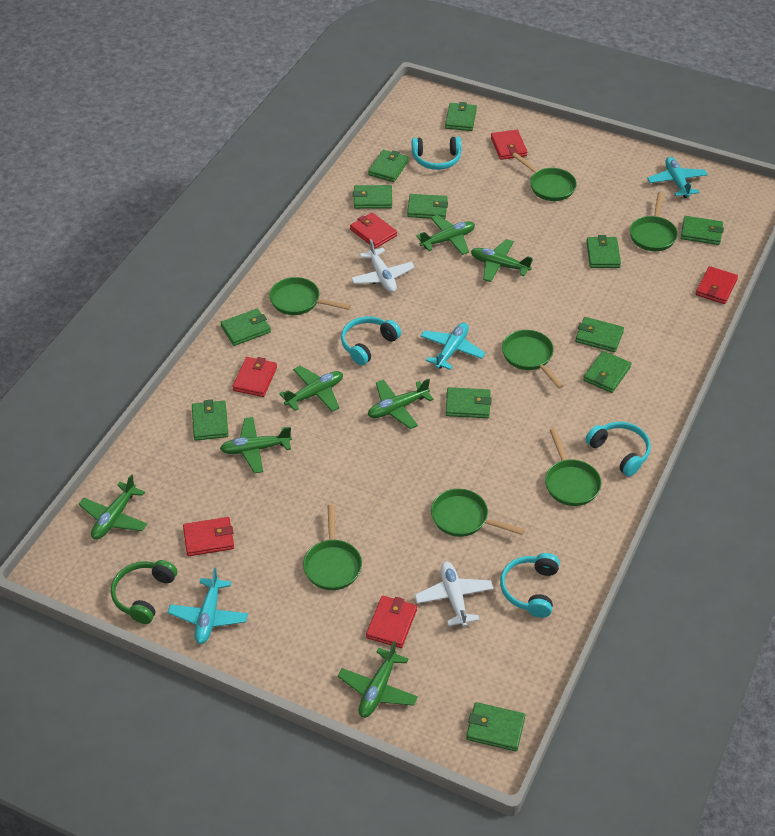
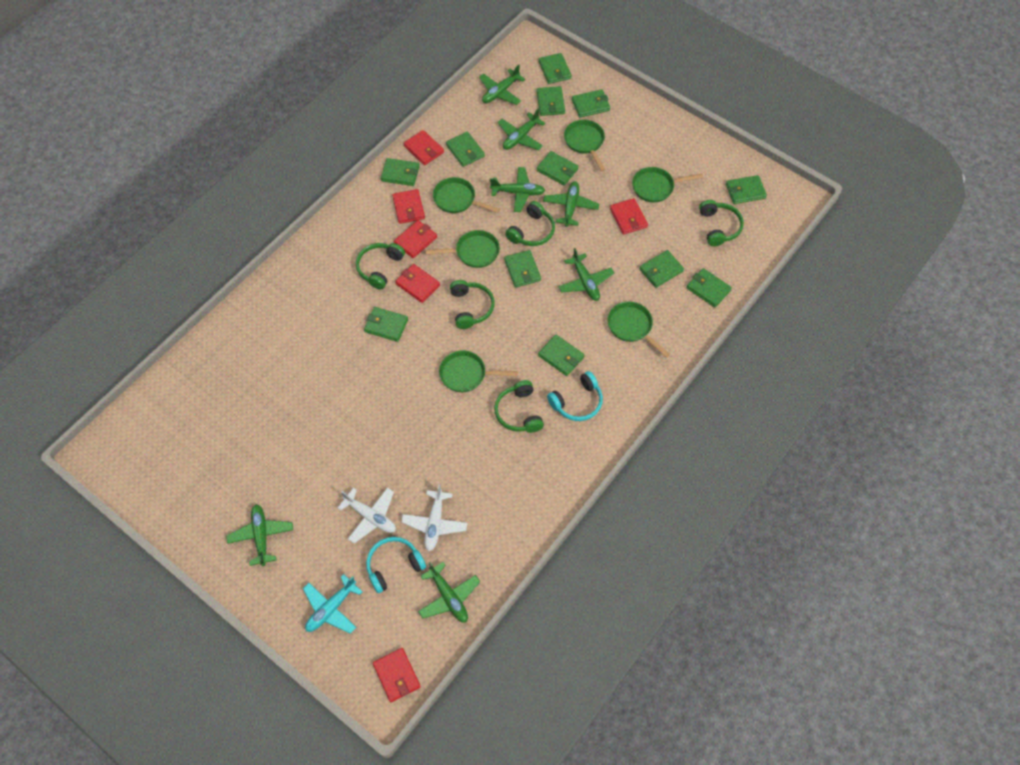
green headphones: 1 -> 5
green pan: 7 -> 6
turquoise headphones: 4 -> 2
turquoise plane: 3 -> 1

